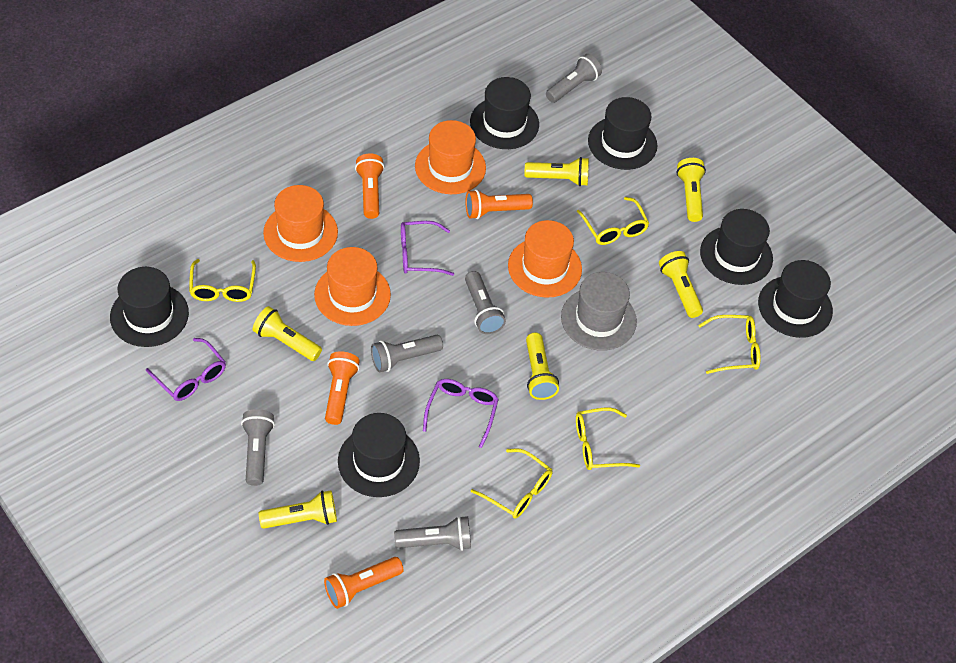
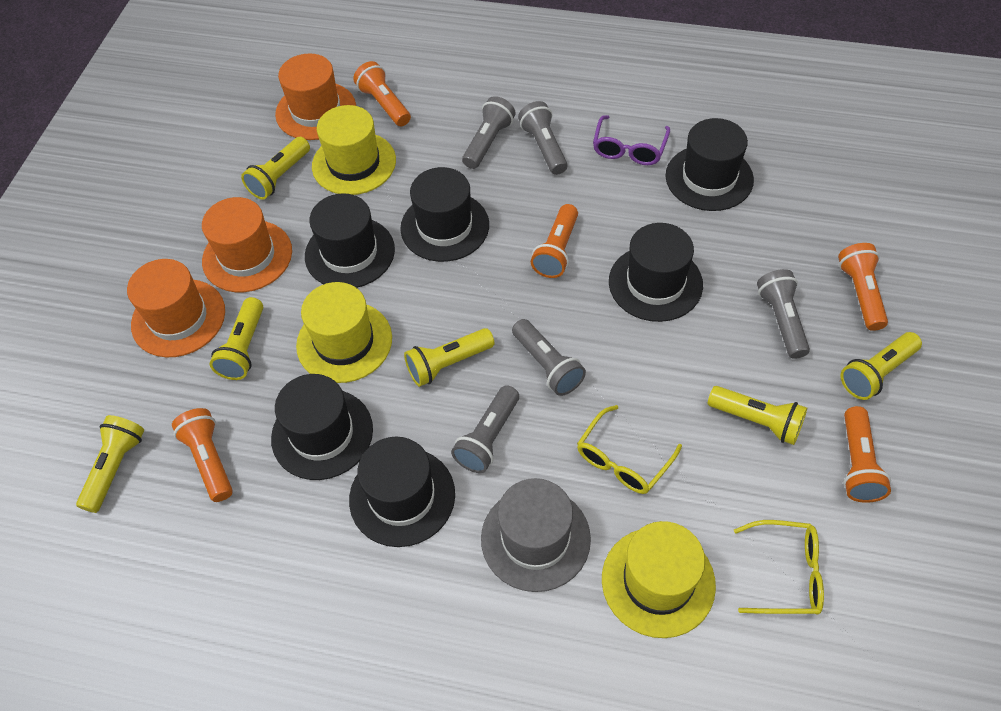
orange flashlight: 4 -> 5
orange hat: 4 -> 3
purple glasses: 3 -> 1
yellow glasses: 5 -> 2
yellow hat: 0 -> 3

